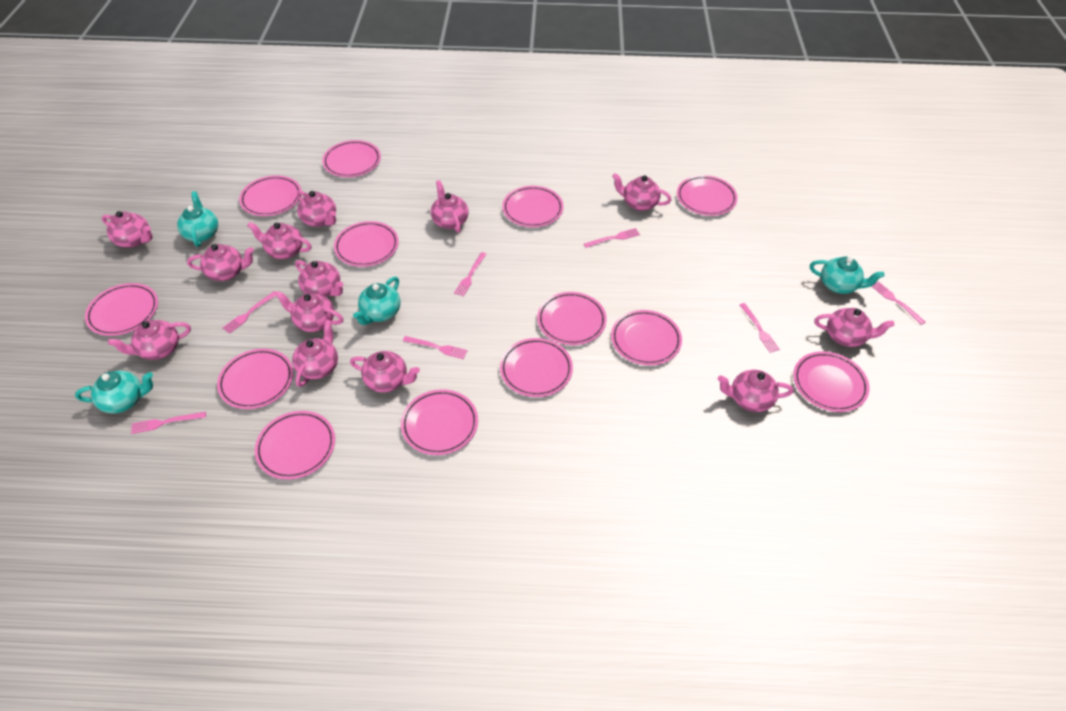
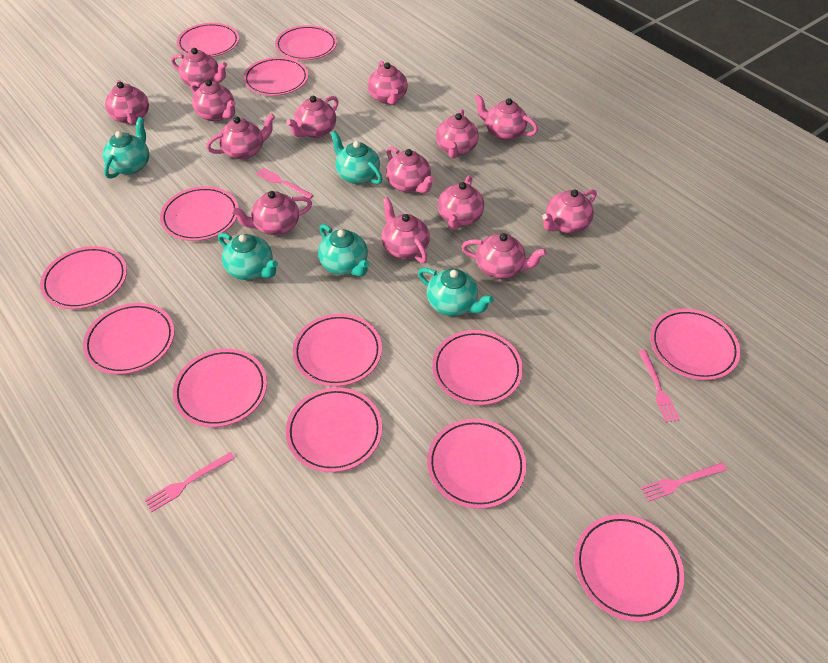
pink fork: 7 -> 4
pink teapot: 13 -> 14
turquoise teapot: 4 -> 5

